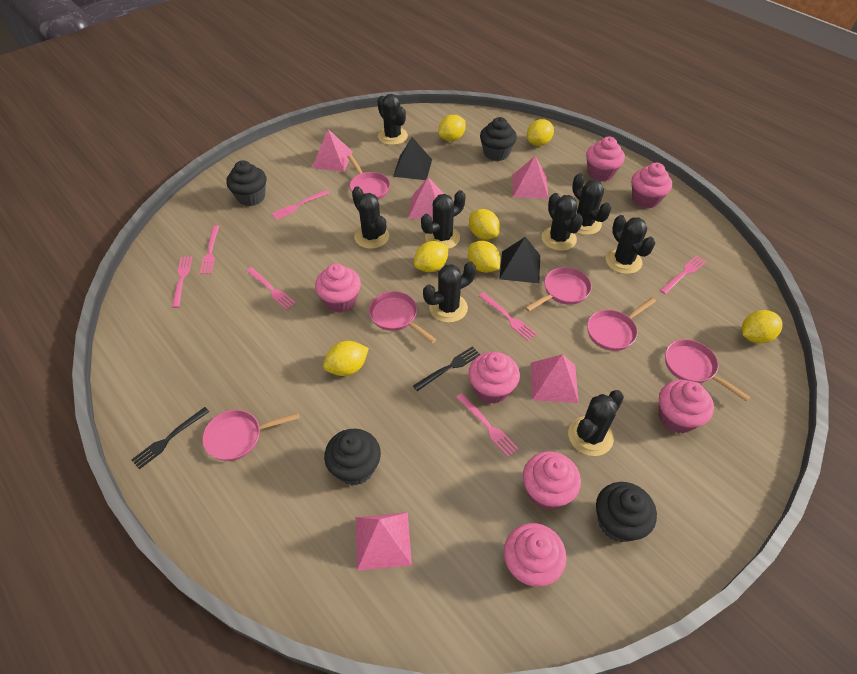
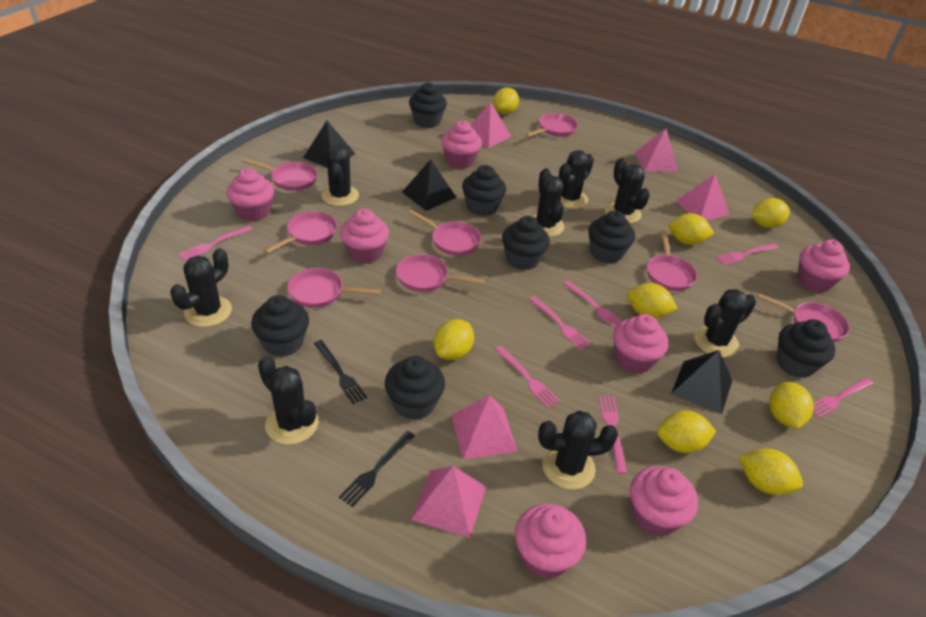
black cupcake: 4 -> 7
black pyramid: 2 -> 3
pink pan: 6 -> 8
yellow lemon: 7 -> 8

